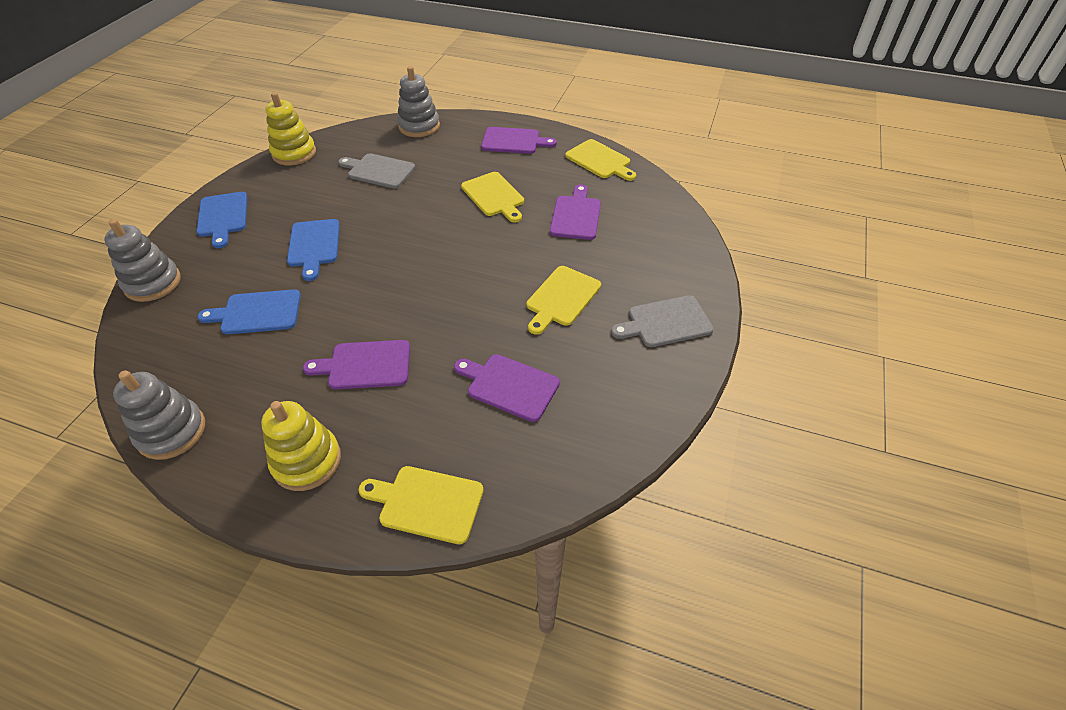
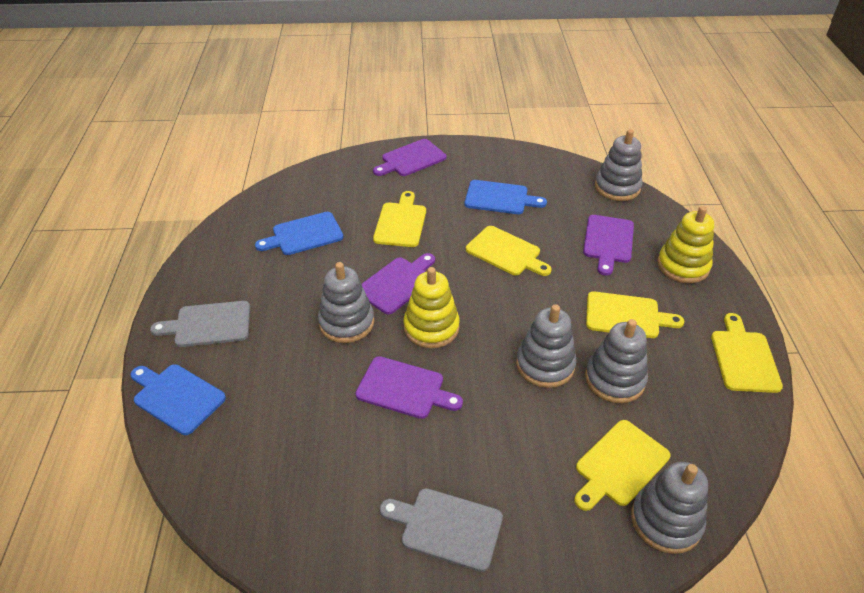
grey stacking toy: 3 -> 5
yellow cutting board: 4 -> 5

